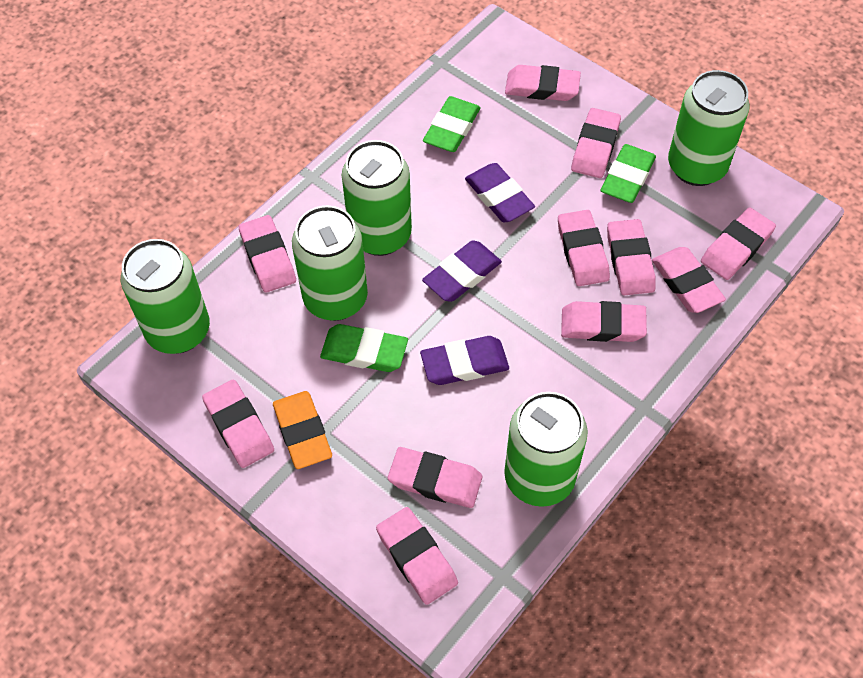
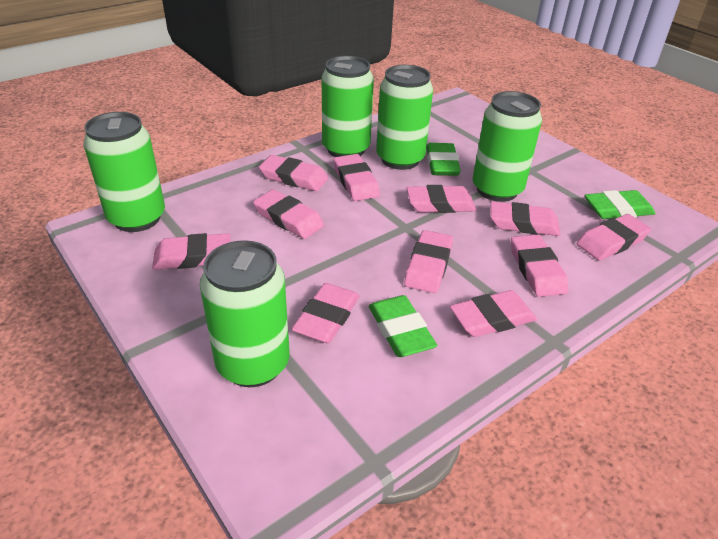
orange eraser: 1 -> 0
purple eraser: 3 -> 0

